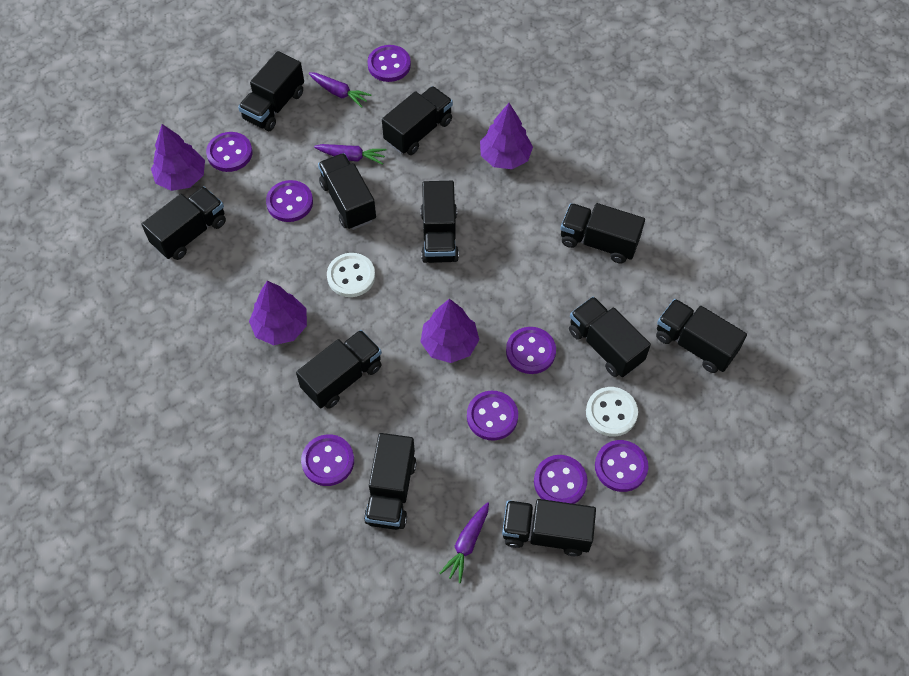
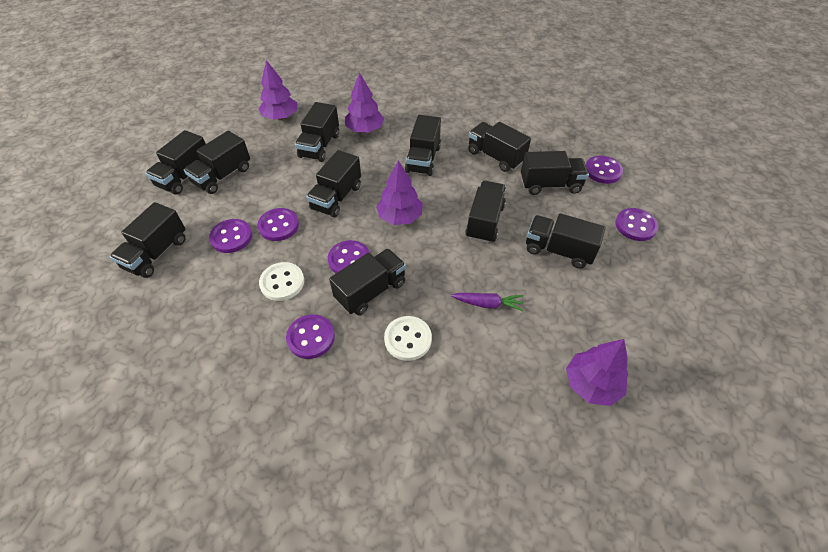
purple button: 8 -> 6
purple carrot: 3 -> 1

